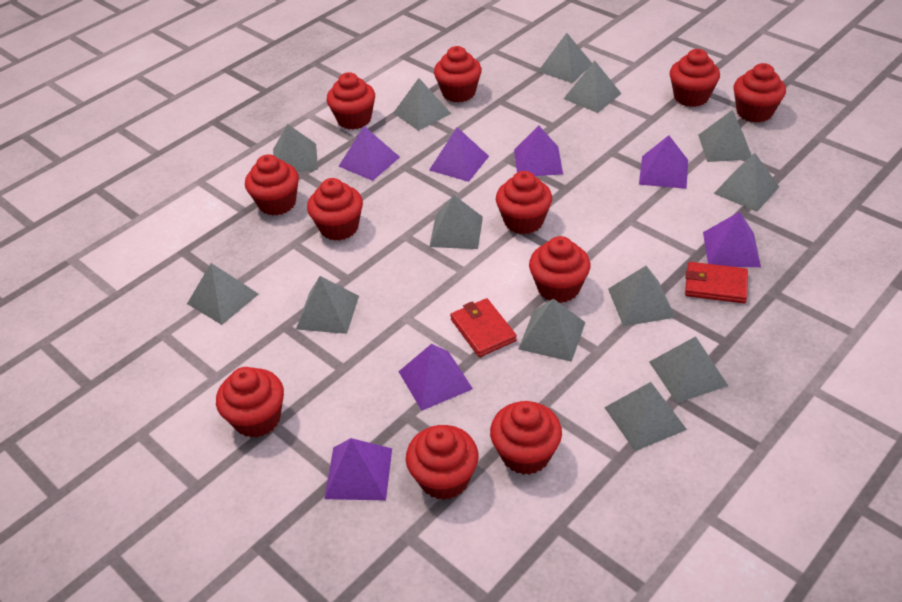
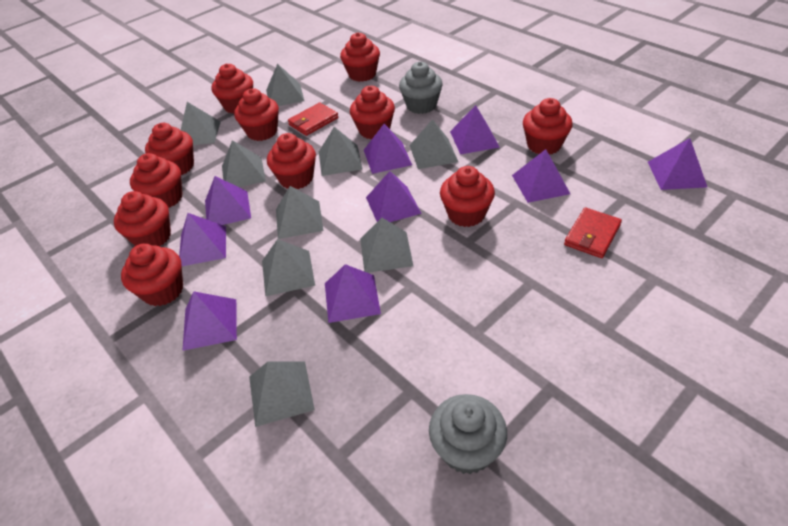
grey cupcake: 0 -> 2
grey pyramid: 13 -> 9
purple pyramid: 7 -> 9

